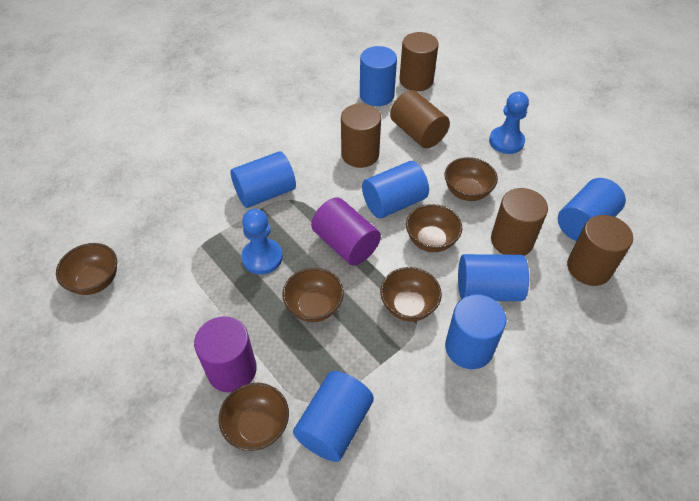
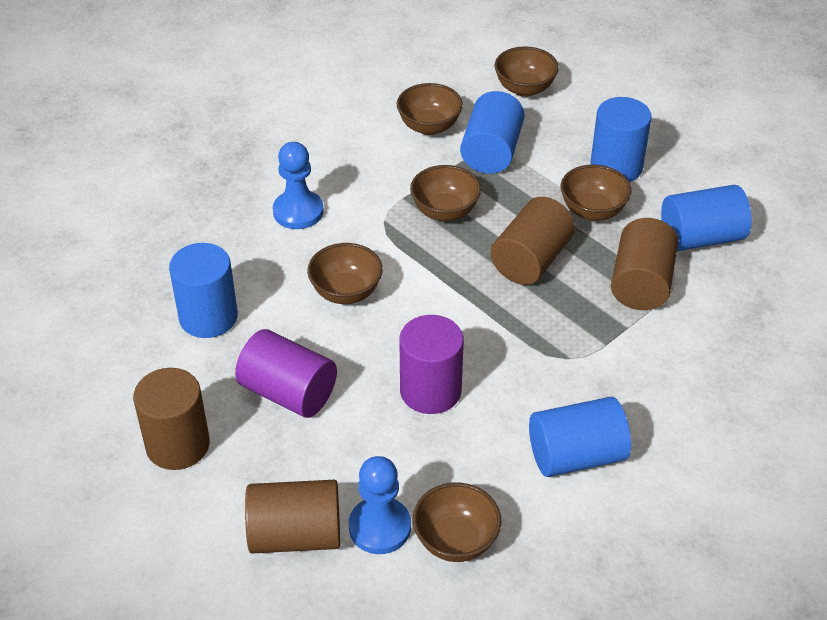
blue cylinder: 7 -> 5
brown cylinder: 5 -> 4

